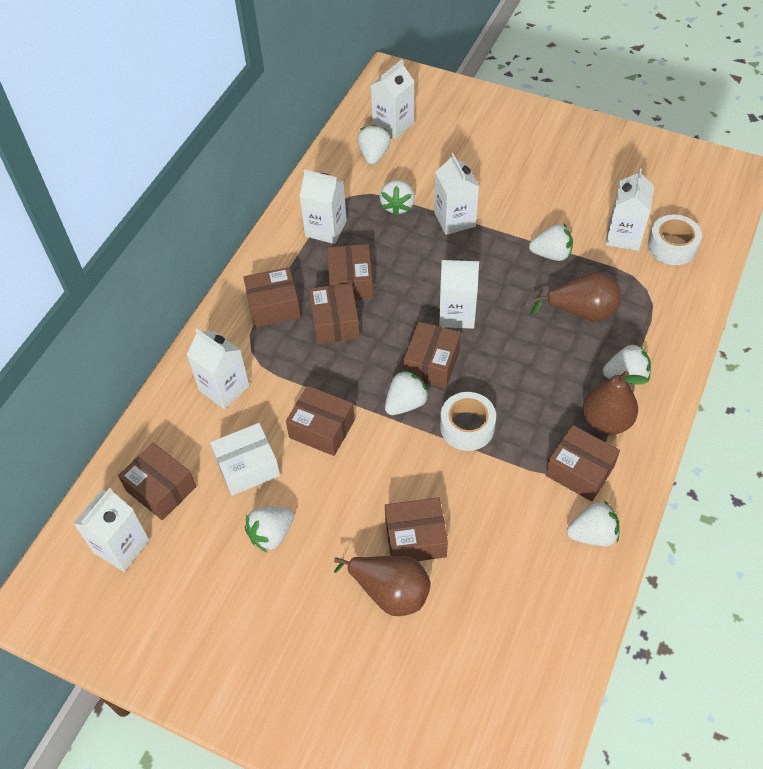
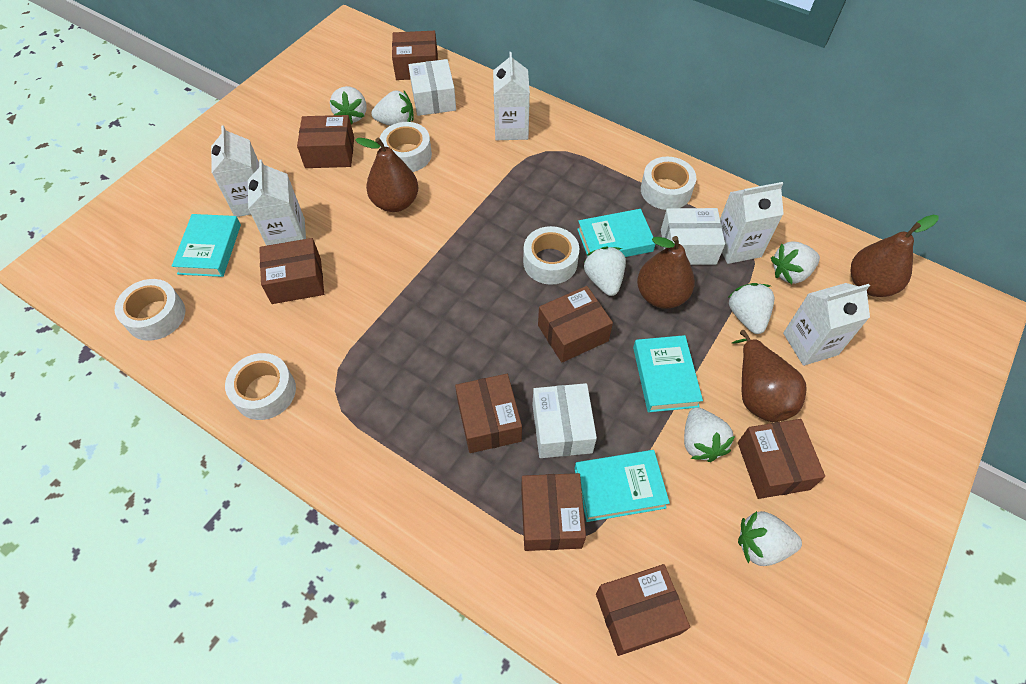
brown pear: 3 -> 4
turquoise book: 0 -> 4
white box: 1 -> 3
white carton: 7 -> 5
white tape: 2 -> 5

